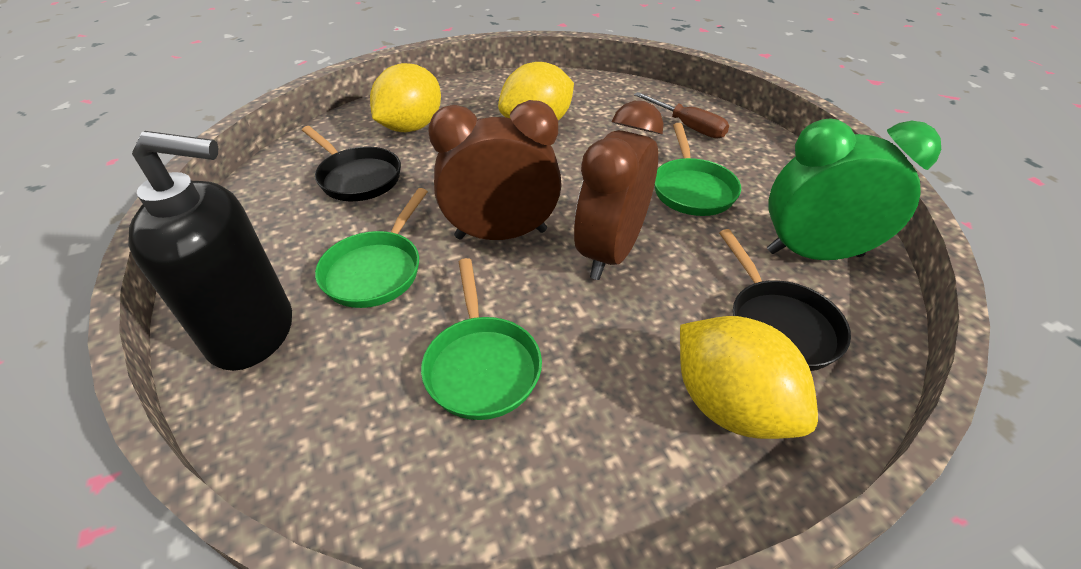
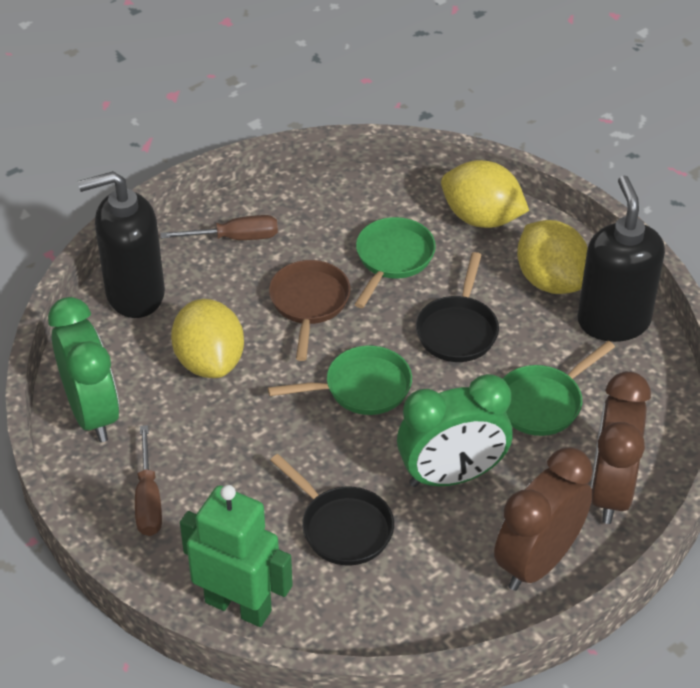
black soap dispenser: 1 -> 2
brown pan: 0 -> 1
brown screwdriver: 1 -> 2
green clock: 1 -> 2
green robot: 0 -> 1

